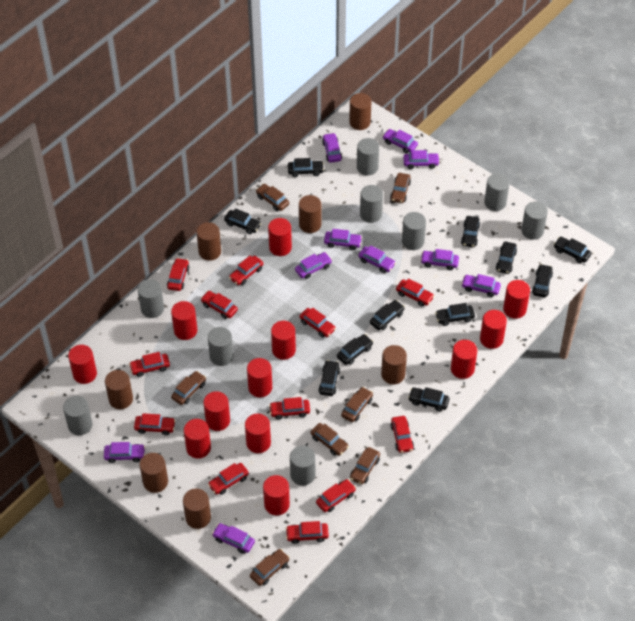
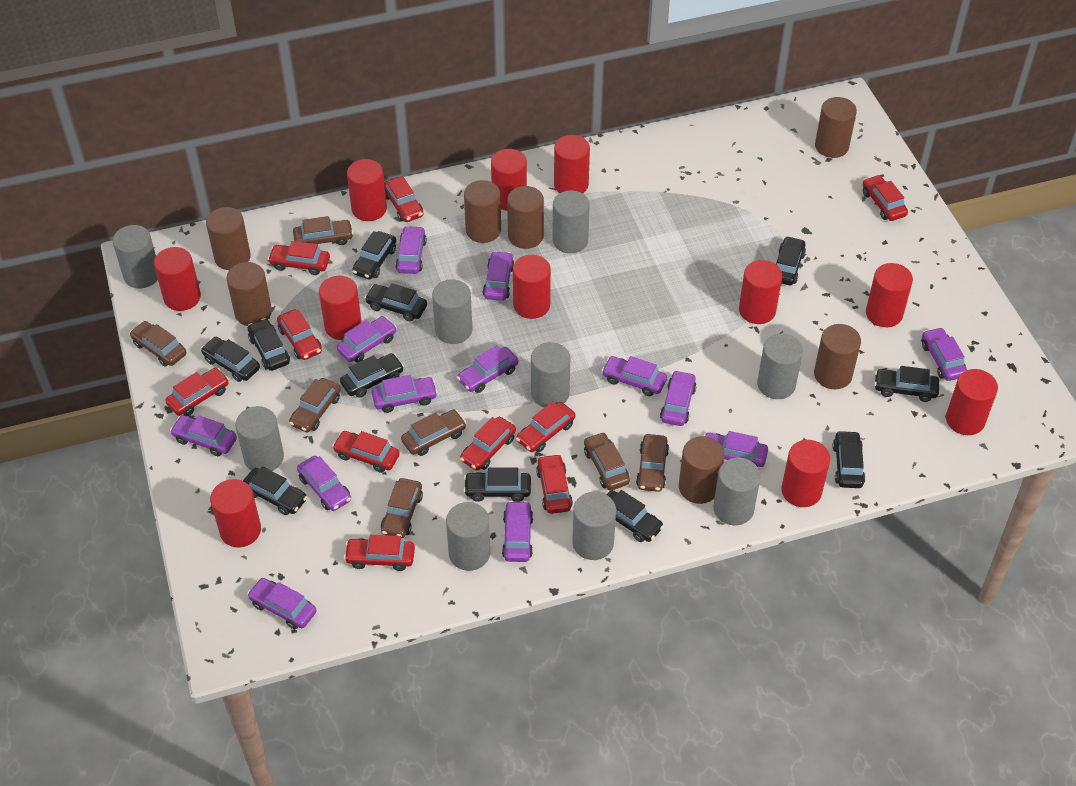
purple car: 10 -> 13
red car: 12 -> 10
red cylinder: 12 -> 11

